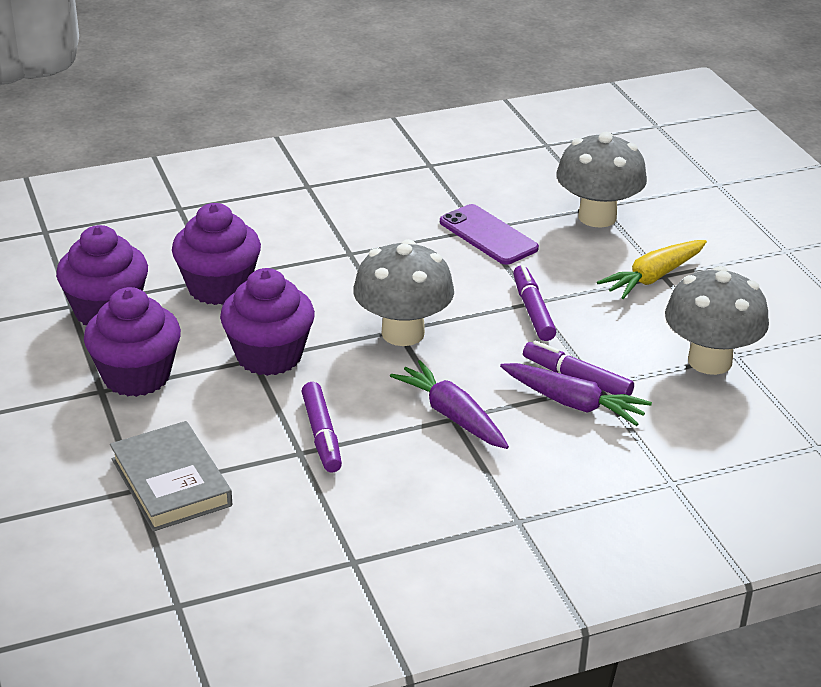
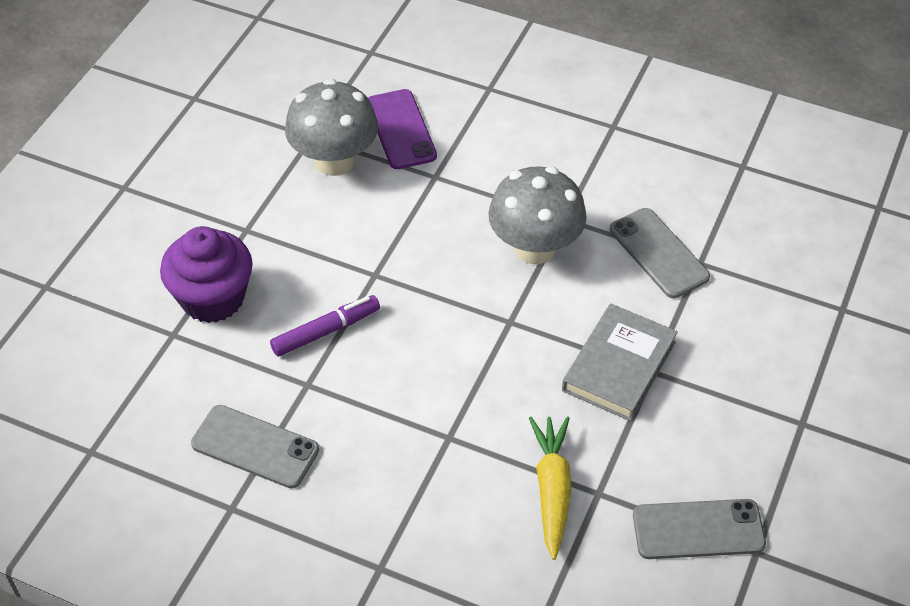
grey mushroom: 3 -> 2
grey phone: 0 -> 3
purple carrot: 2 -> 0
purple cupcake: 4 -> 1
purple marker: 3 -> 1

